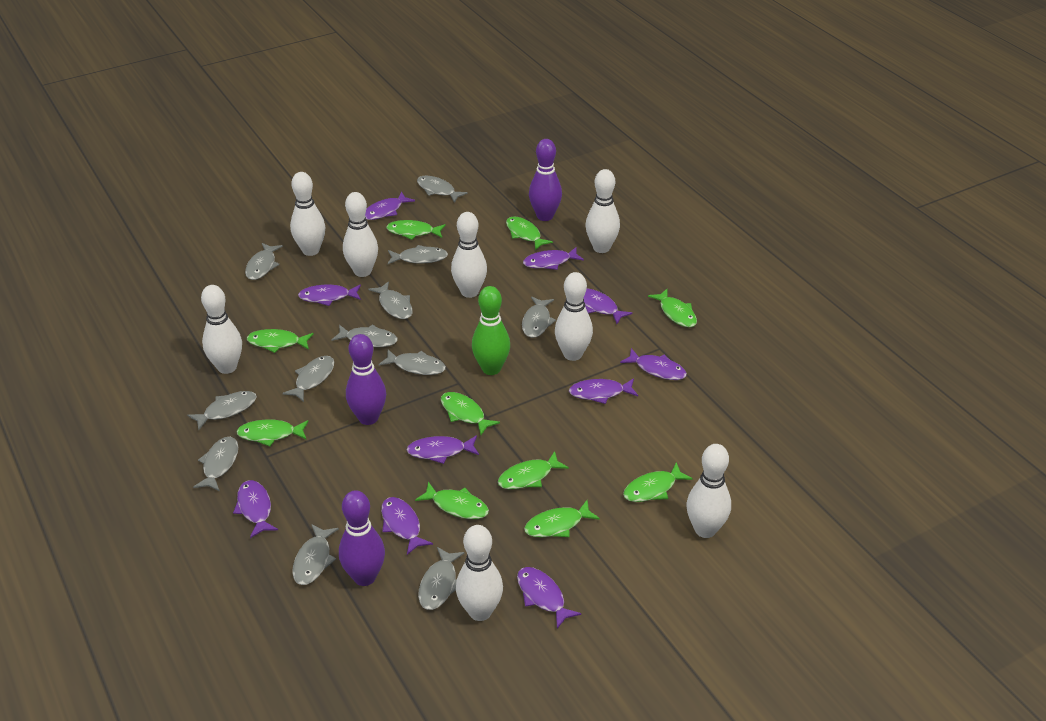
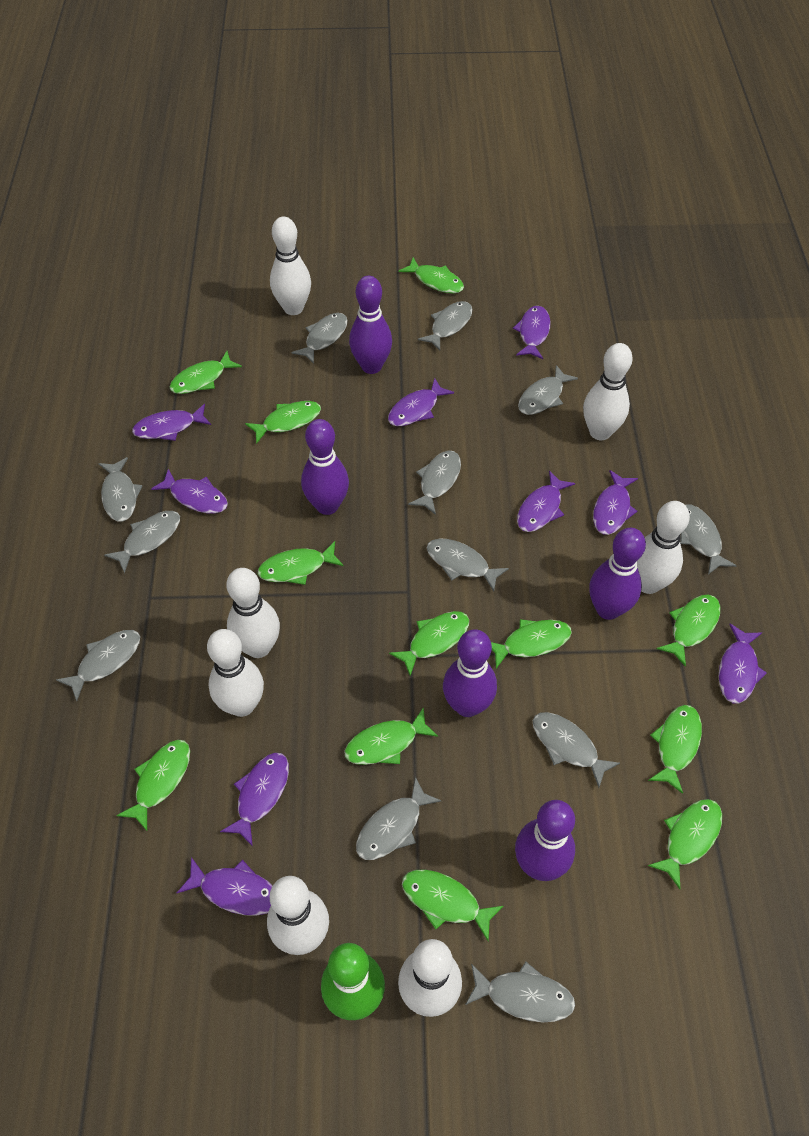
green fish: 10 -> 12
purple bowling pin: 3 -> 5
purple fish: 10 -> 9
white bowling pin: 8 -> 7

